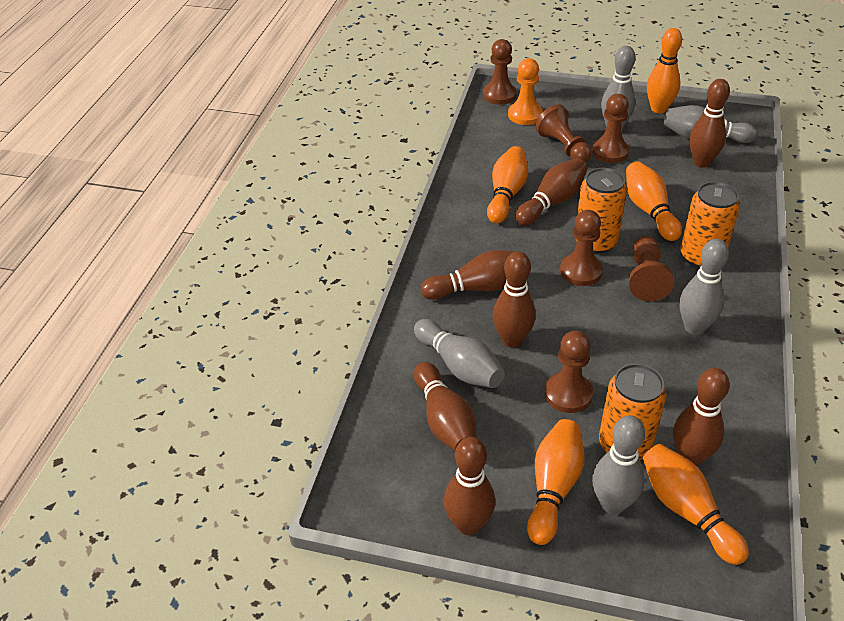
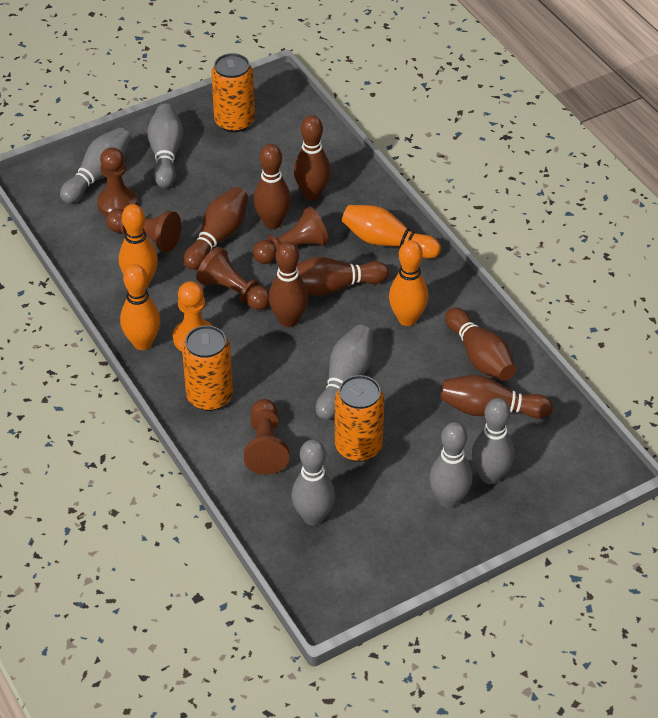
brown pawn: 6 -> 5
grey bowling pin: 5 -> 6
orange bowling pin: 5 -> 4

